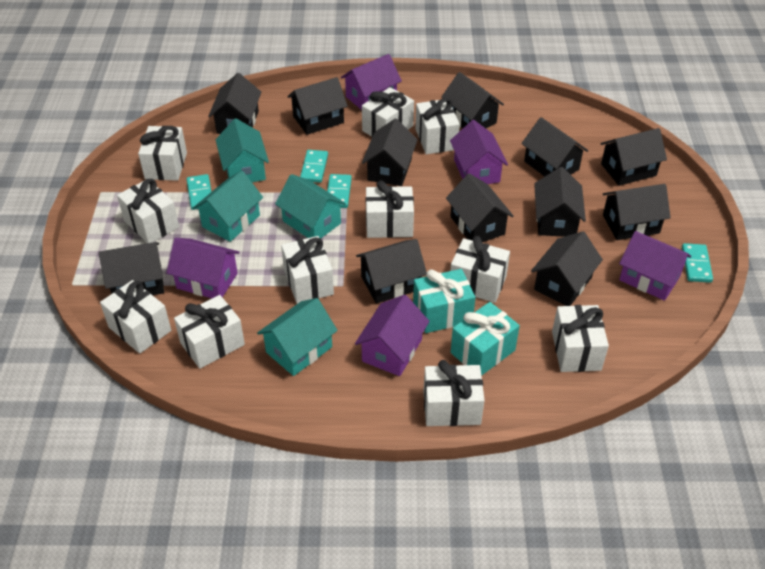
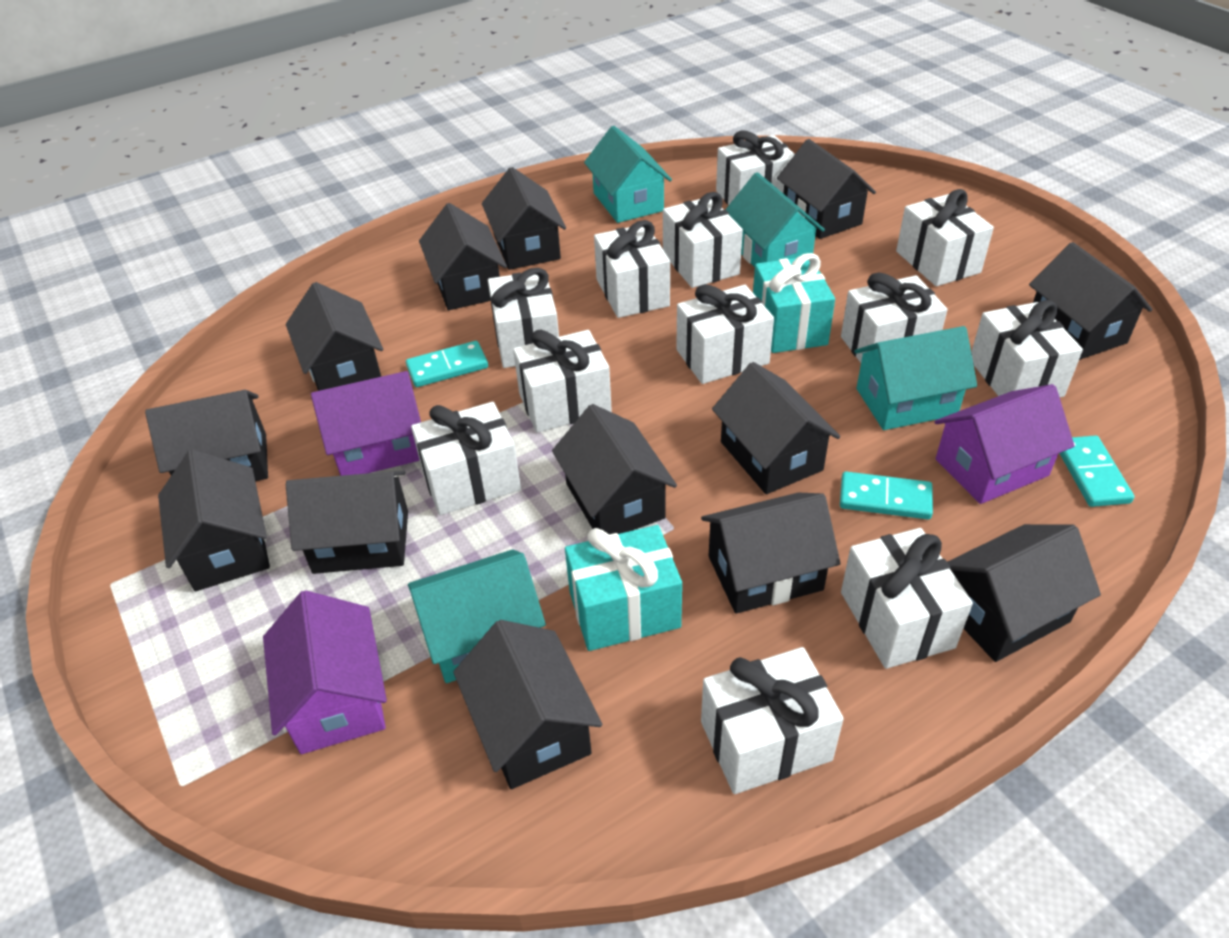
black house: 12 -> 13
purple house: 5 -> 3
turquoise domino: 4 -> 3
white gift: 11 -> 12

